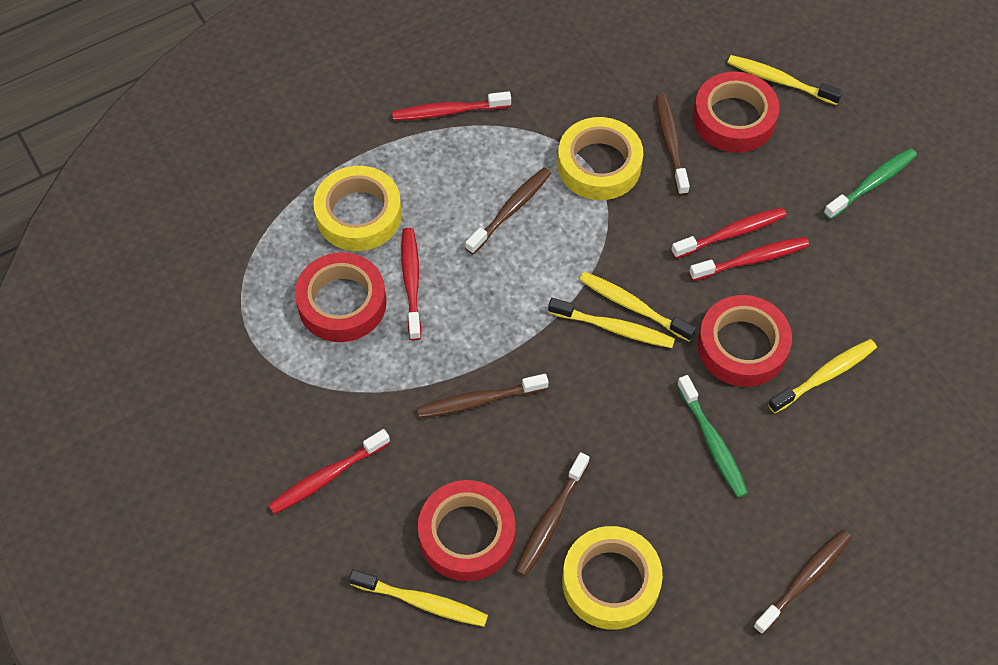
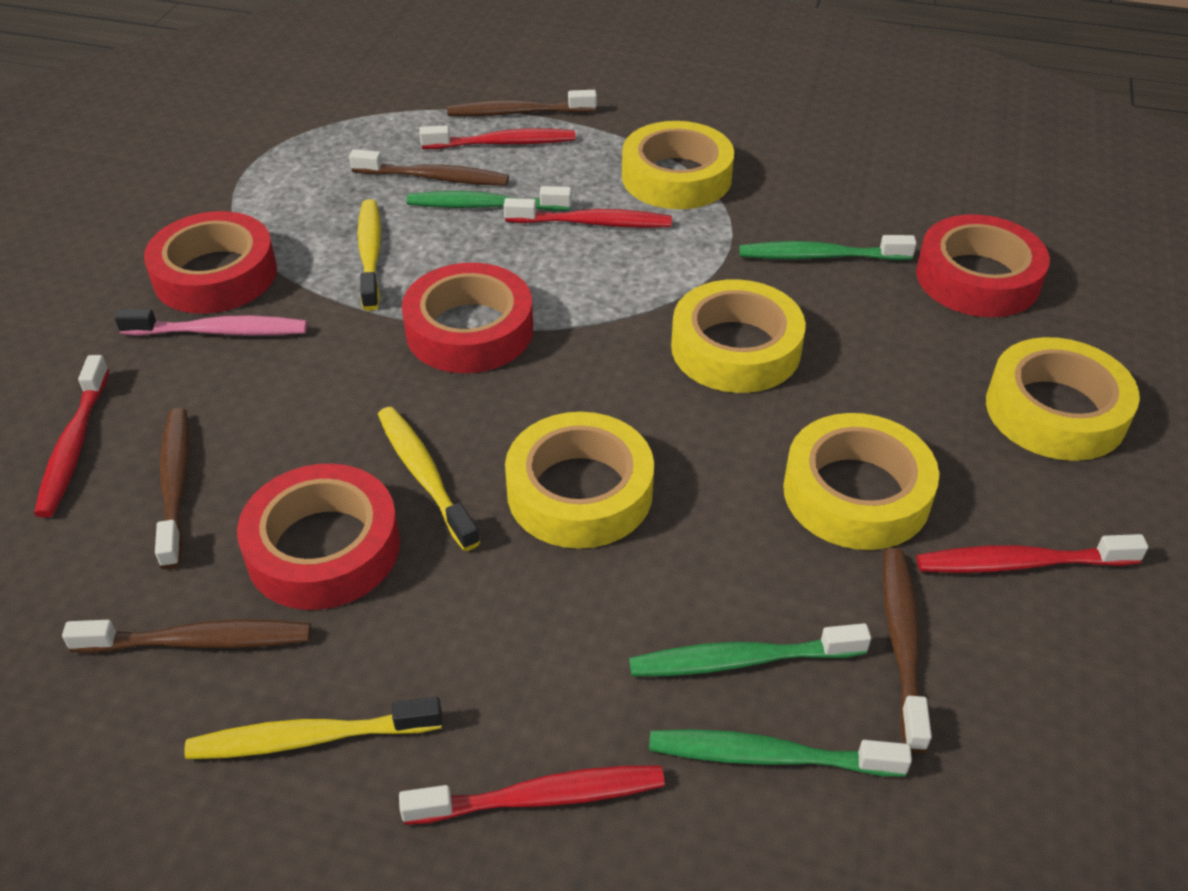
green toothbrush: 2 -> 4
pink toothbrush: 0 -> 1
yellow tape: 3 -> 5
yellow toothbrush: 5 -> 3

